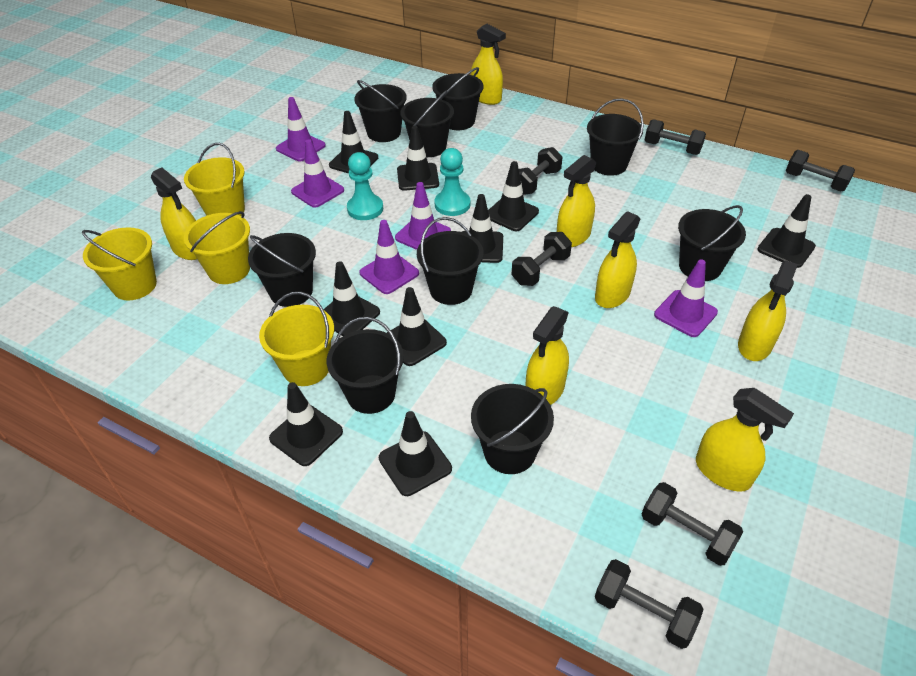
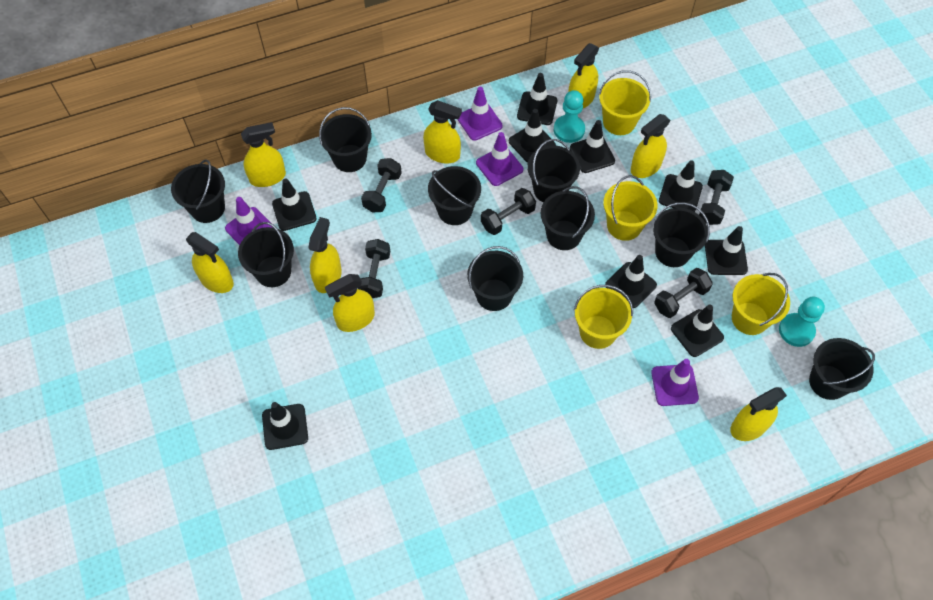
black dumbbell: 6 -> 5
purple traffic cone: 5 -> 4
yellow spray bottle: 7 -> 8

